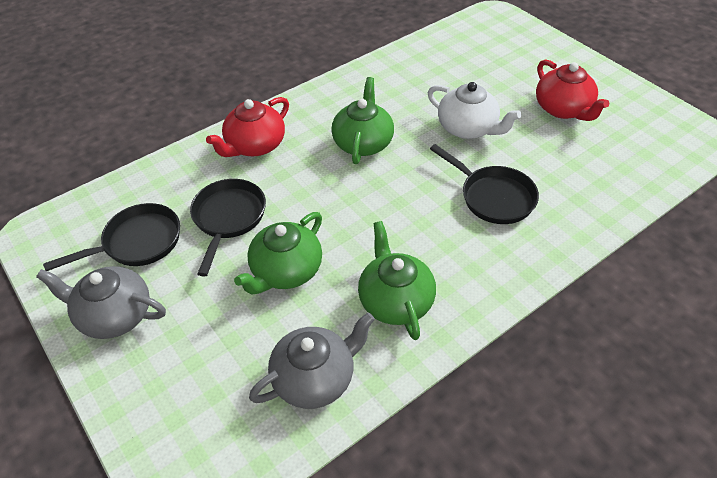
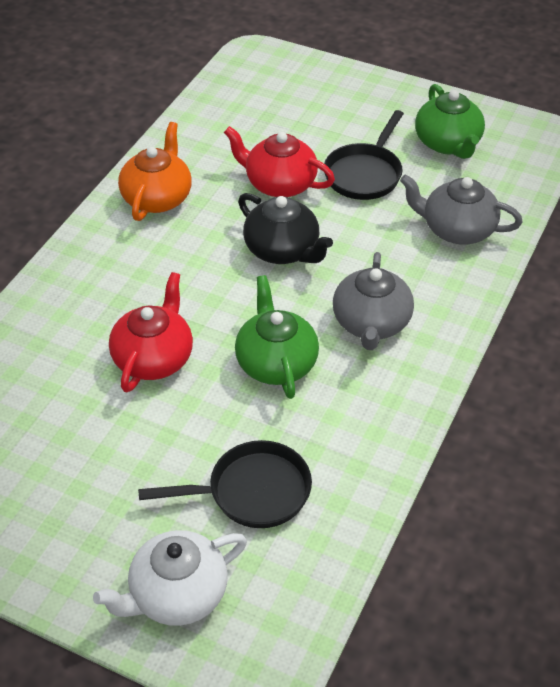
black pan: 3 -> 2
black teapot: 0 -> 1
green teapot: 3 -> 2
orange teapot: 0 -> 1

